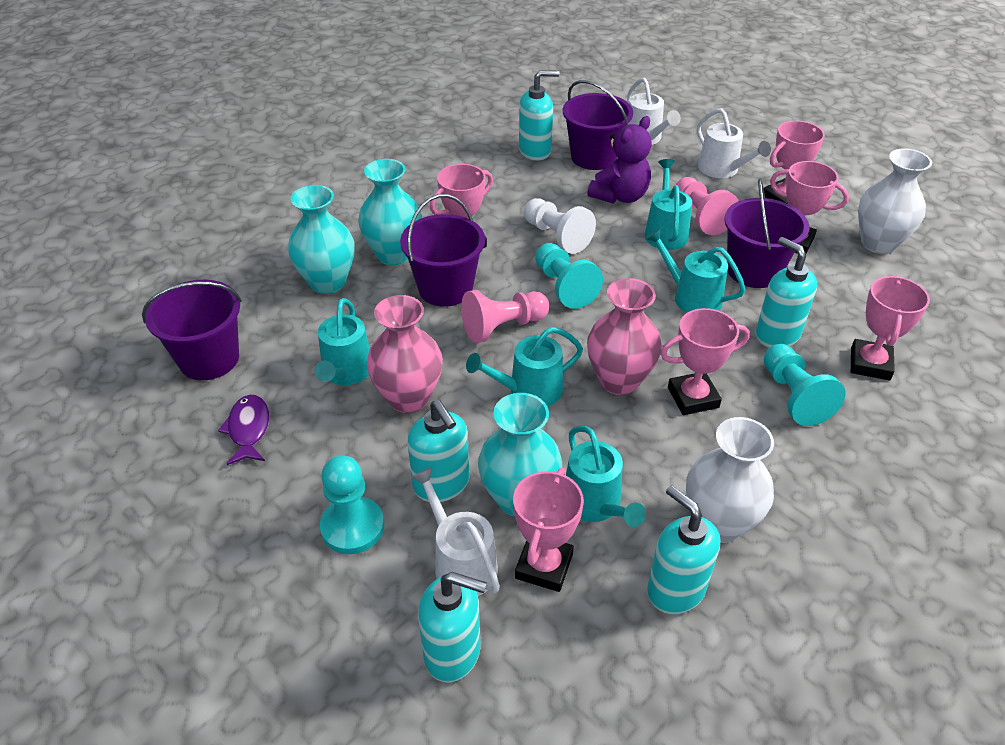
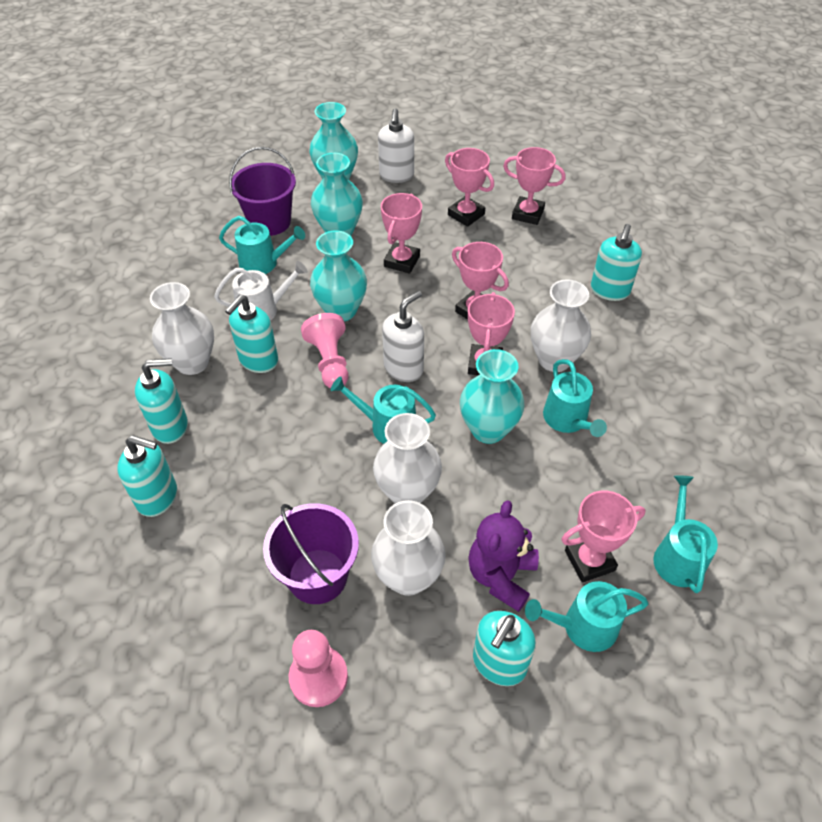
pink vase: 2 -> 0
purple bucket: 4 -> 2
purple fish: 1 -> 0
turquoise pawn: 3 -> 0
turquoise vase: 3 -> 4
white pawn: 1 -> 0
white soap dispenser: 0 -> 2
white vase: 2 -> 4
white watering can: 3 -> 1

